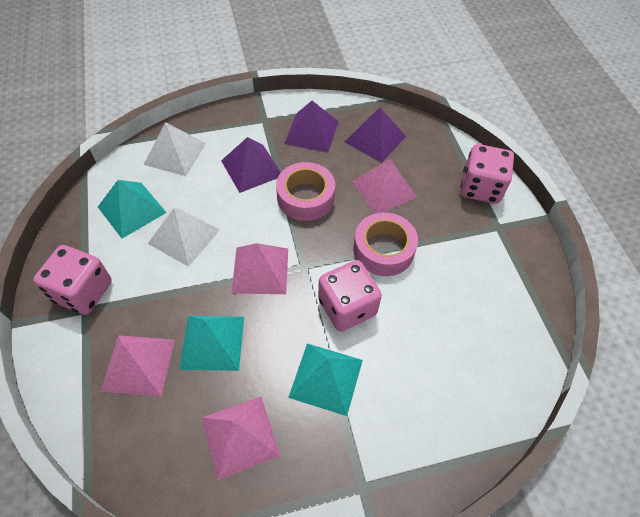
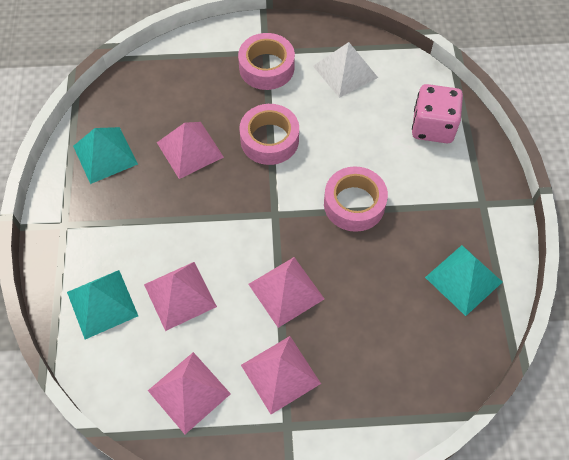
pink dice: 3 -> 1
pink pyramid: 4 -> 5
pink tape: 2 -> 3
purple pyramid: 3 -> 0
white pyramid: 2 -> 1

